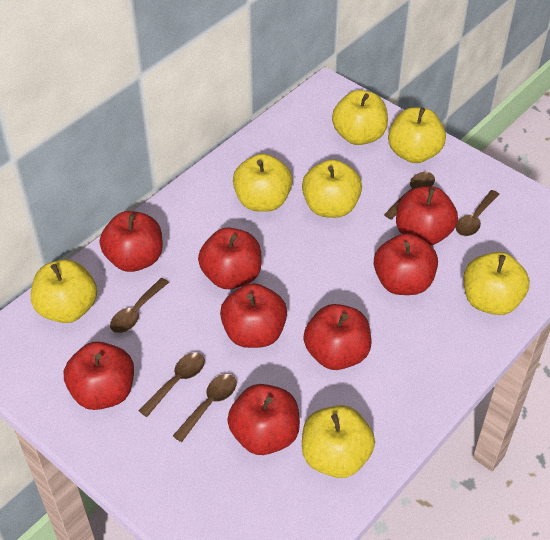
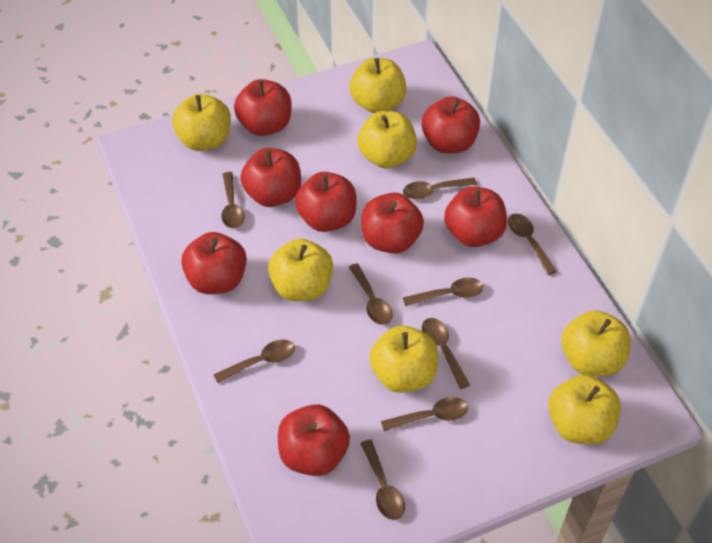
brown spoon: 5 -> 9

